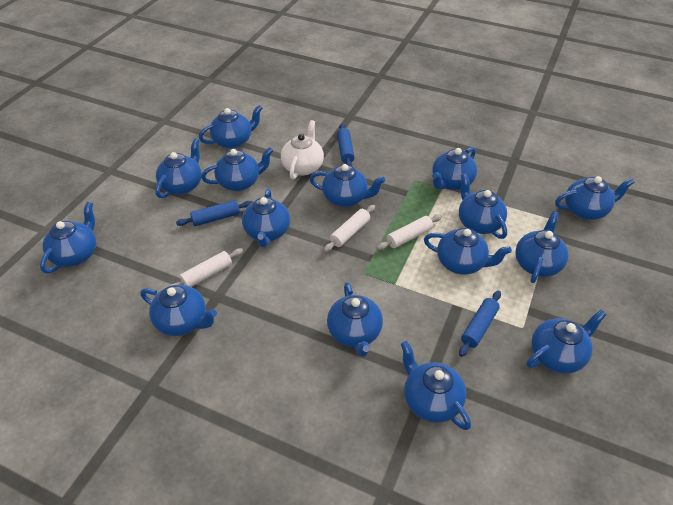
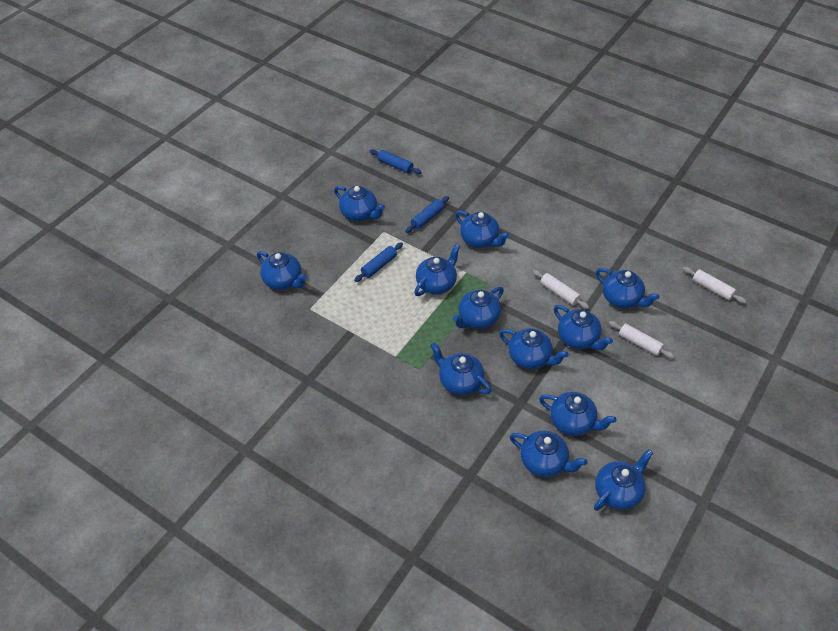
blue teapot: 15 -> 12
white teapot: 1 -> 0

